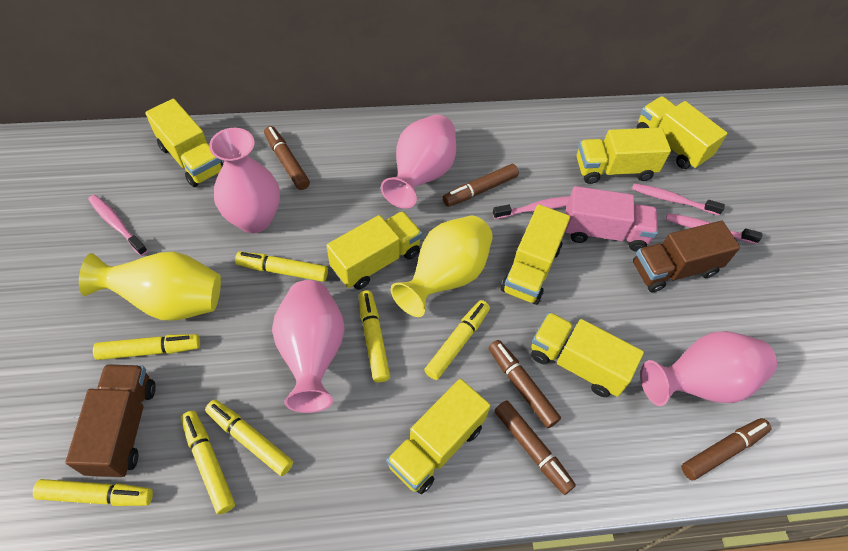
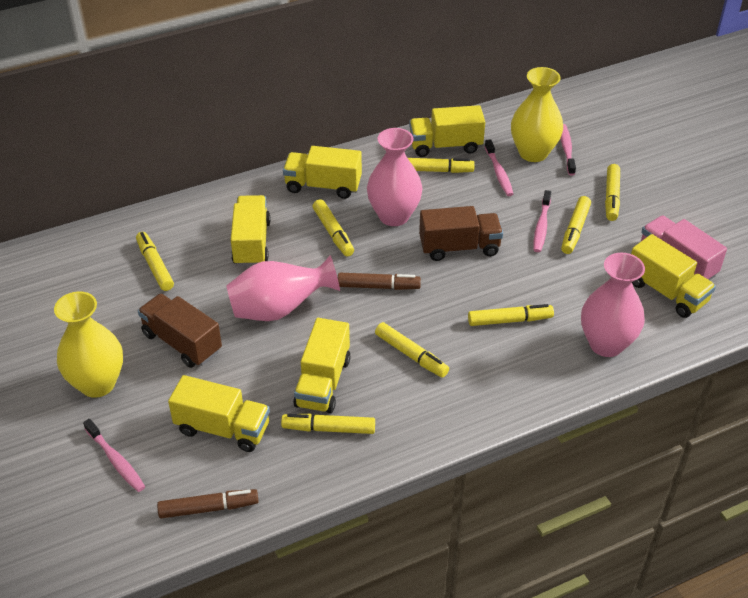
brown marker: 5 -> 2
pink vase: 4 -> 3
yellow marker: 7 -> 8
yellow truck: 7 -> 6

